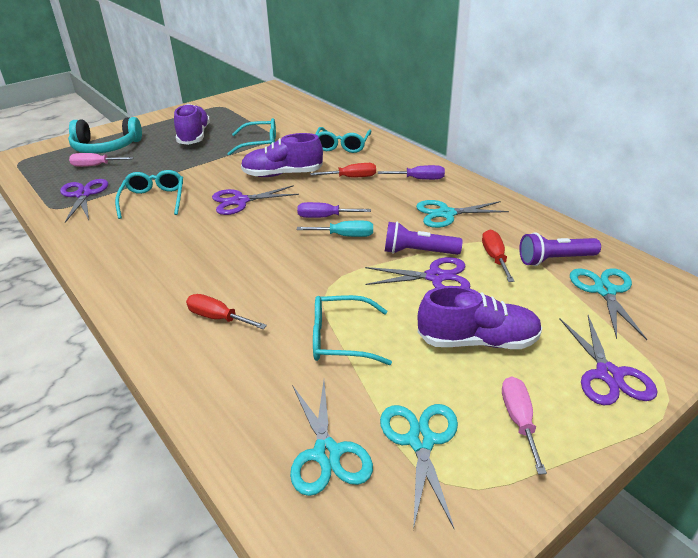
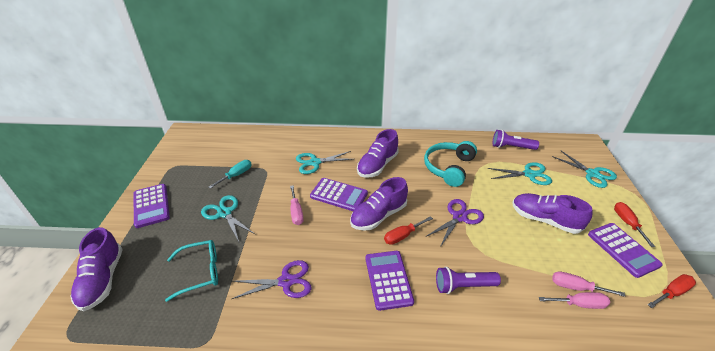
pink screwdriver: 2 -> 3
purple calculator: 0 -> 4
purple scissors: 4 -> 2
purple screwdriver: 2 -> 0
purple shoe: 3 -> 4
turquoise glasses: 4 -> 1

